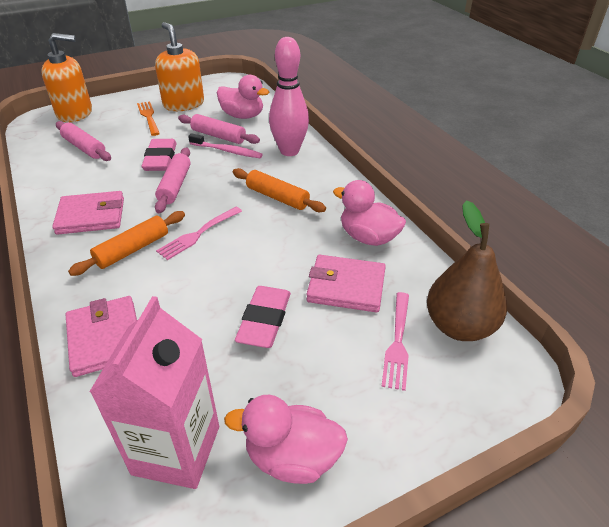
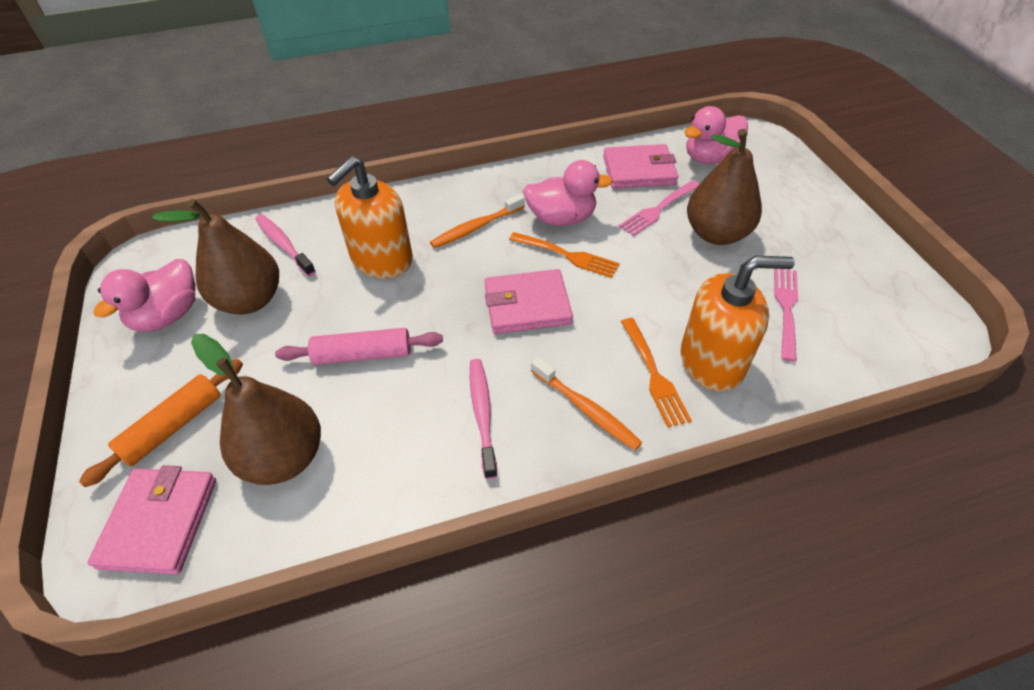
brown pear: 1 -> 3
orange fork: 1 -> 2
orange rolling pin: 2 -> 1
orange toothbrush: 0 -> 2
pink bowling pin: 1 -> 0
pink carton: 1 -> 0
pink eraser: 2 -> 0
pink rolling pin: 3 -> 1
pink toothbrush: 1 -> 2

